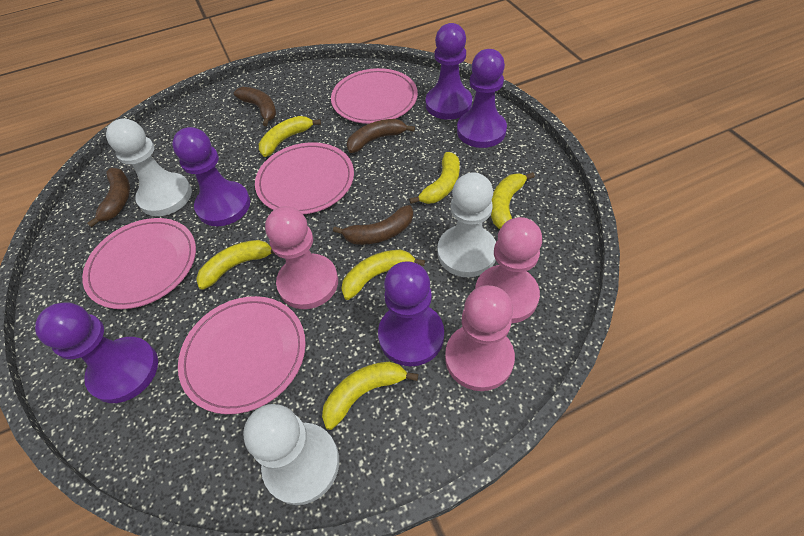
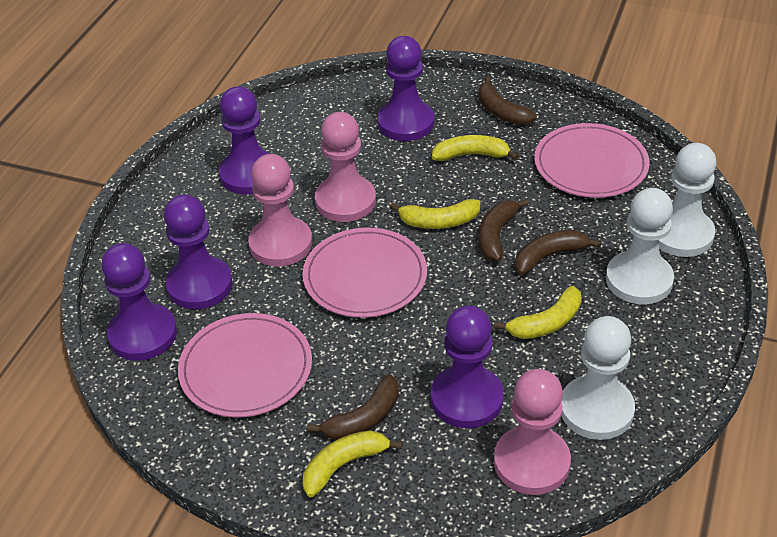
pink plate: 4 -> 3
yellow banana: 6 -> 4

